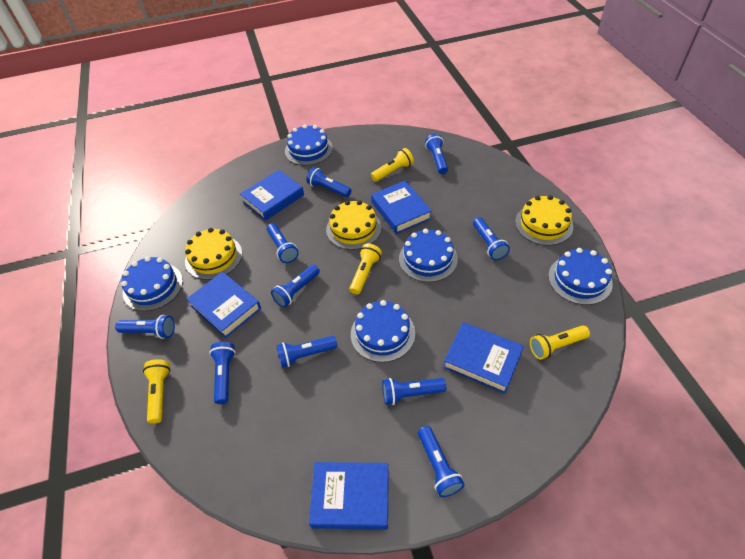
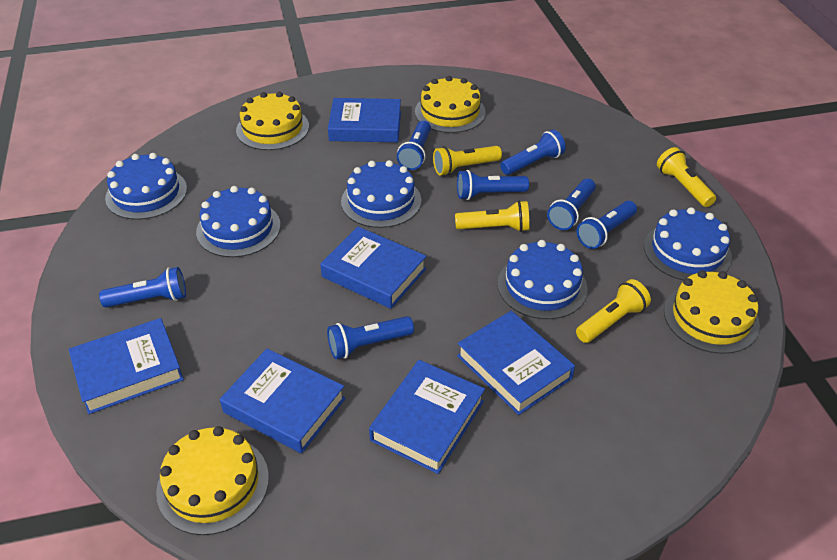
blue book: 5 -> 6
blue flashlight: 10 -> 7
yellow cake: 3 -> 4

